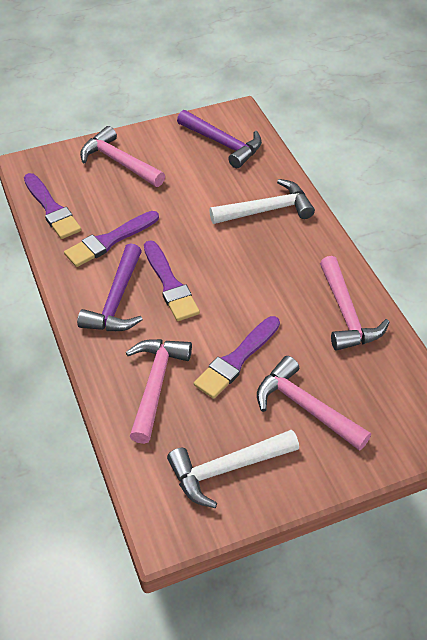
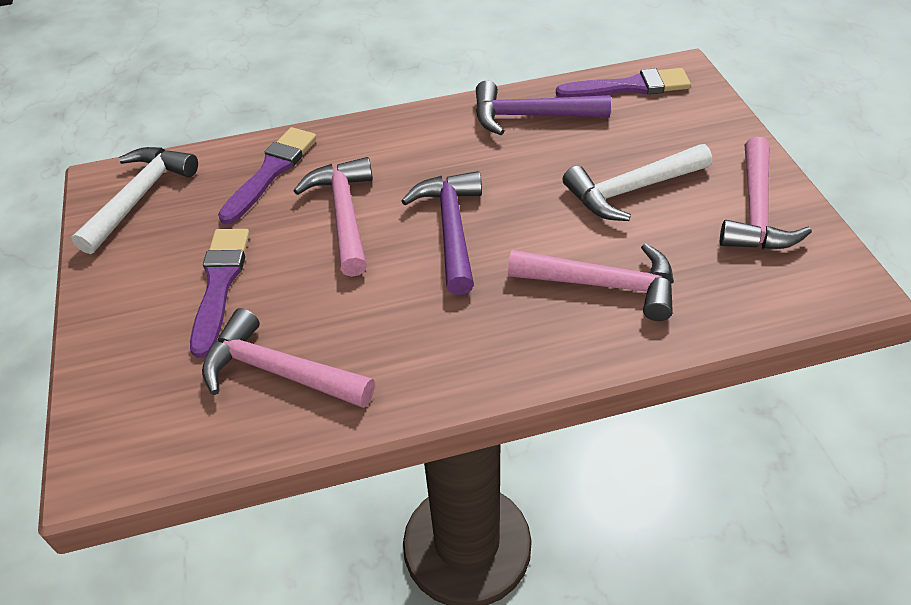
purple brush: 4 -> 3

